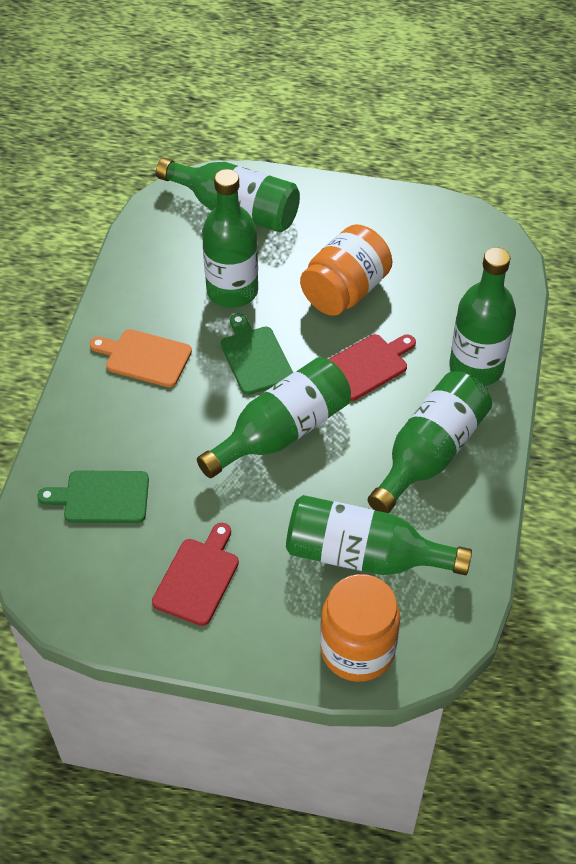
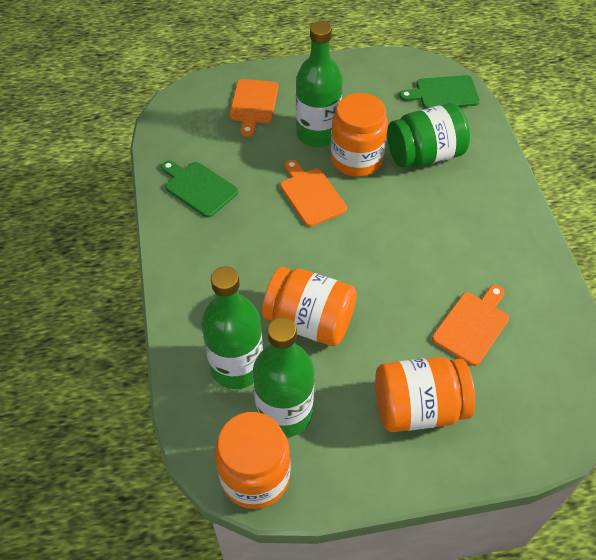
green bottle: 6 -> 3
green jar: 0 -> 1
orange cutting board: 1 -> 3
orange jar: 2 -> 4
red cutting board: 2 -> 0

